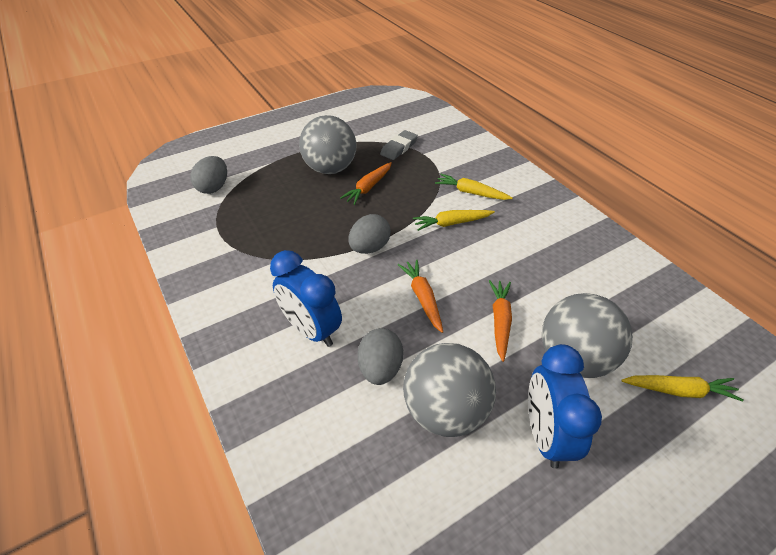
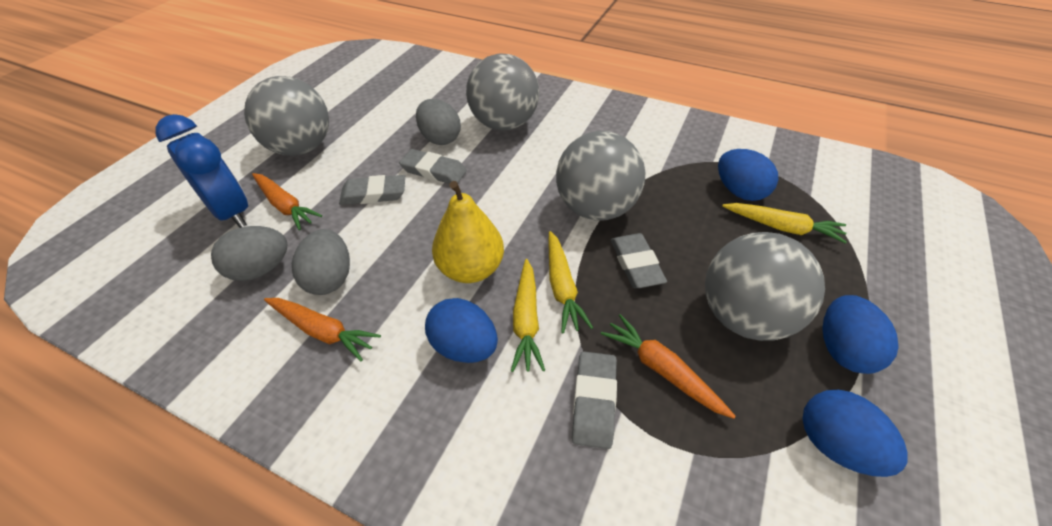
blue clock: 2 -> 1
blue egg: 0 -> 4
grey ball: 3 -> 4
grey eraser: 1 -> 4
yellow pear: 0 -> 1

